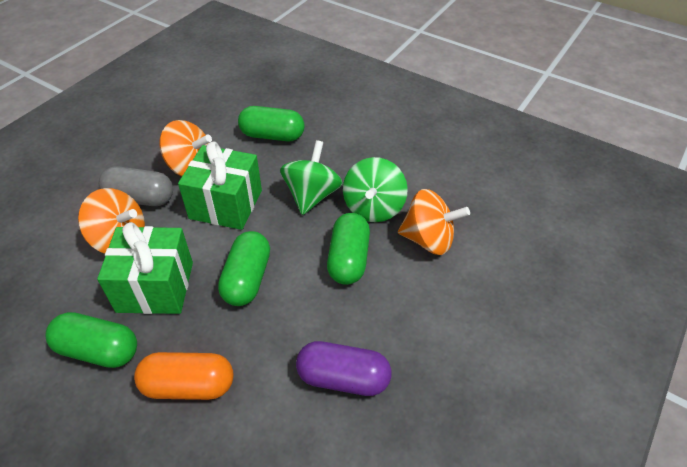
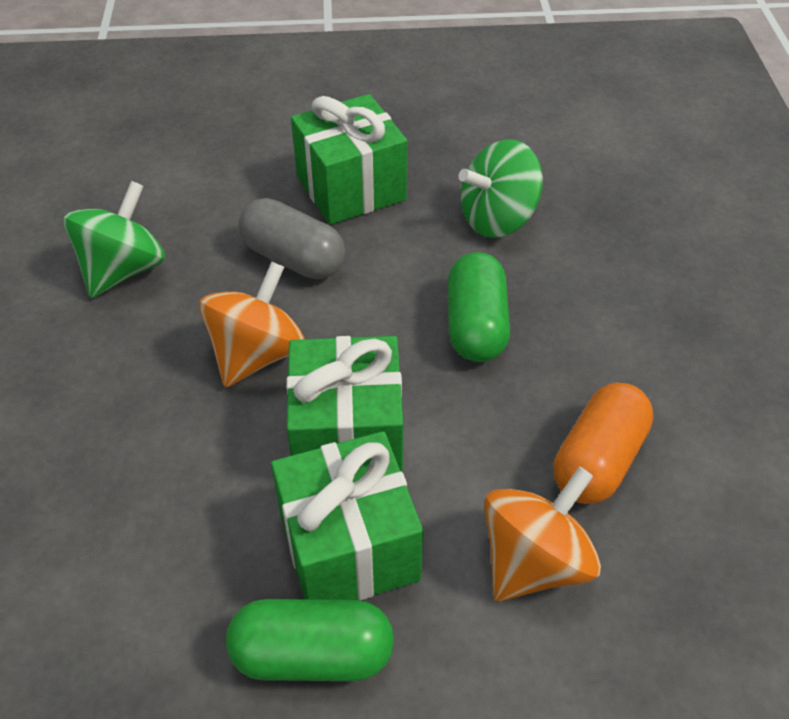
green capsule: 4 -> 2
green gift: 2 -> 3
orange spinning top: 3 -> 2
purple capsule: 1 -> 0

